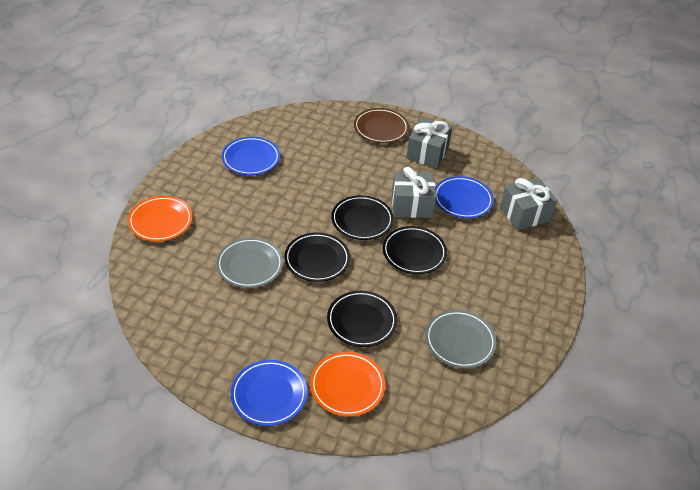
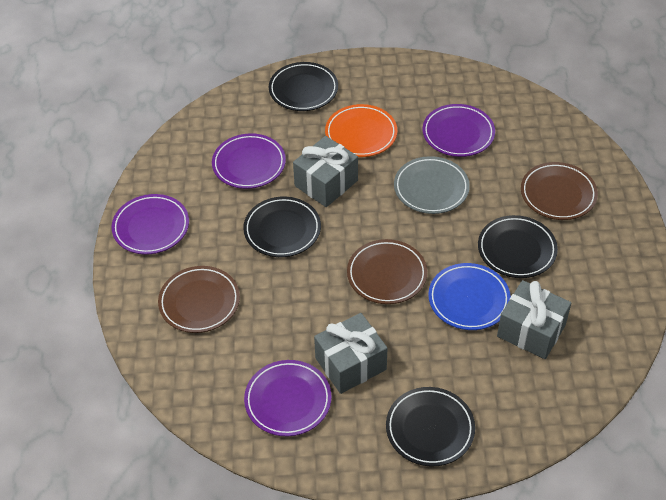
blue plate: 3 -> 1
brown plate: 1 -> 3
grey plate: 2 -> 1
orange plate: 2 -> 1
purple plate: 0 -> 4

